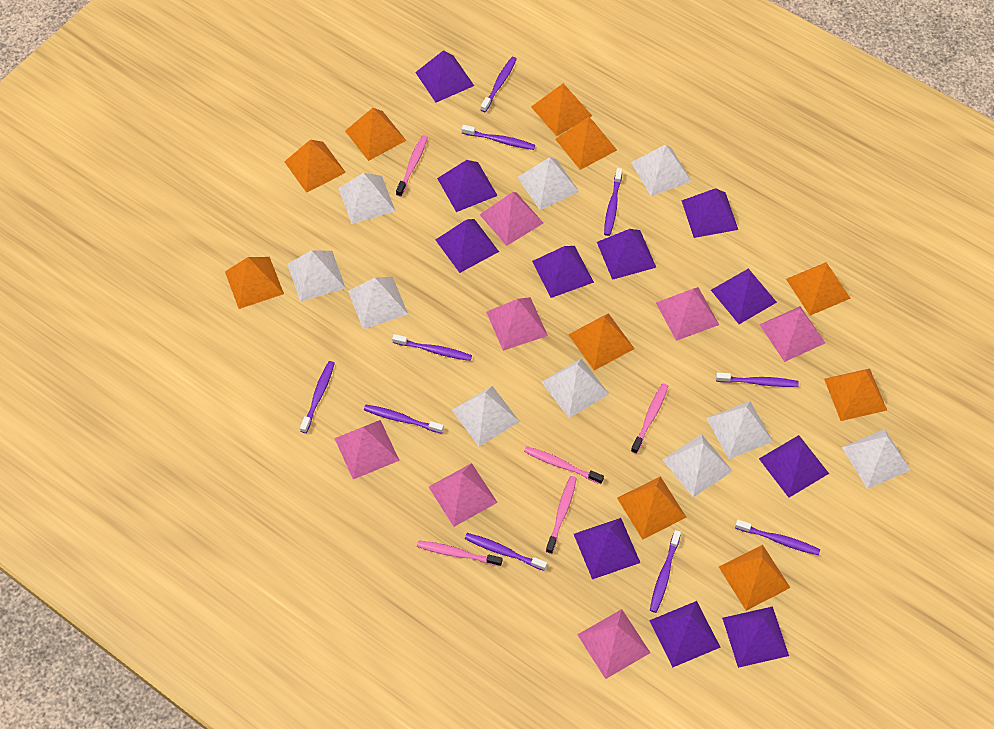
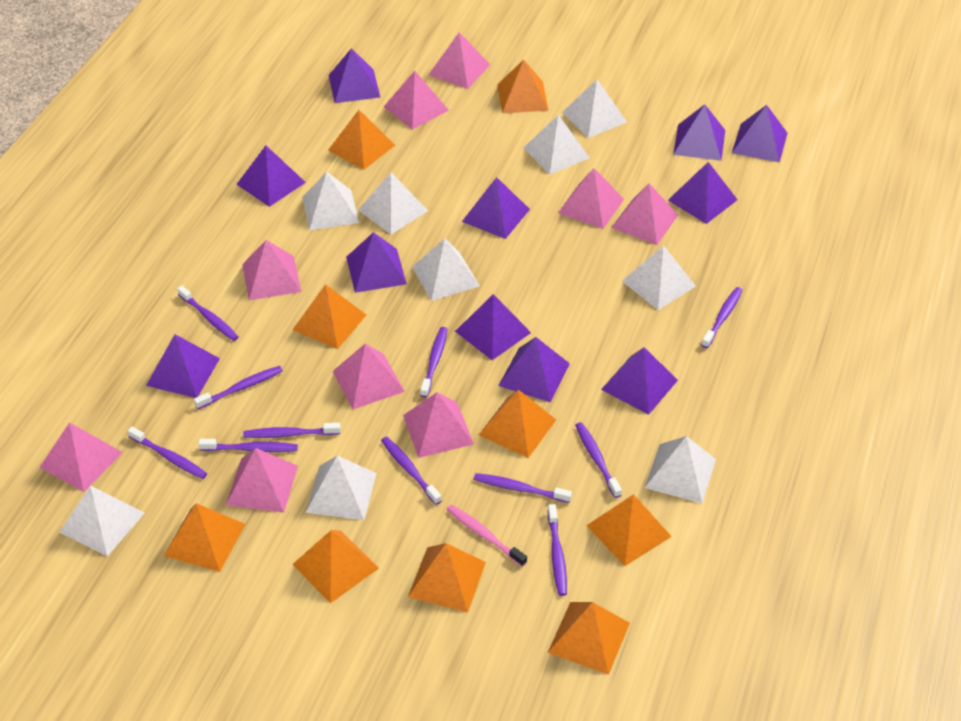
orange pyramid: 10 -> 9
pink pyramid: 7 -> 9
pink toothbrush: 5 -> 1
purple toothbrush: 10 -> 11
white pyramid: 10 -> 9

